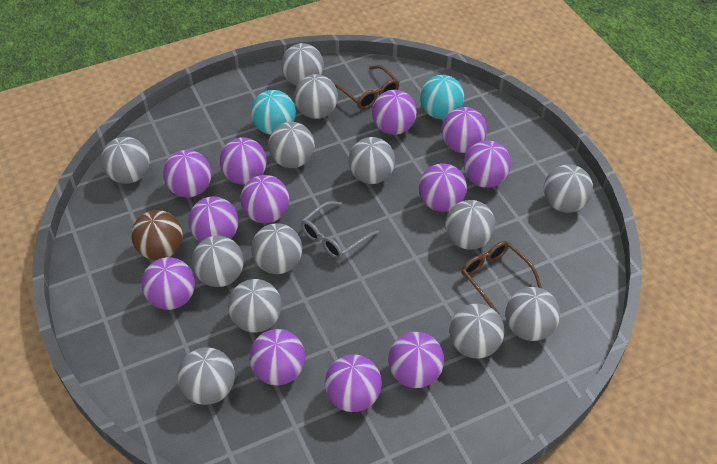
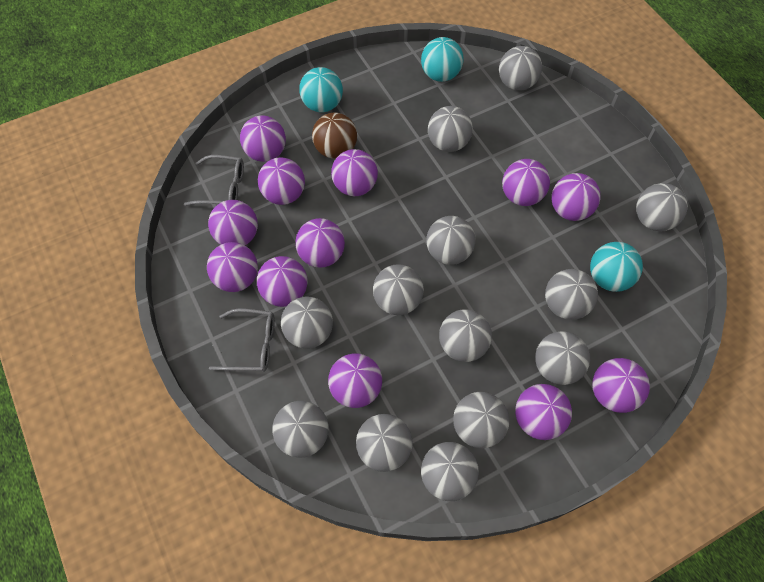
brown glasses: 2 -> 0
grey glasses: 1 -> 2
turquoise ball: 2 -> 3

